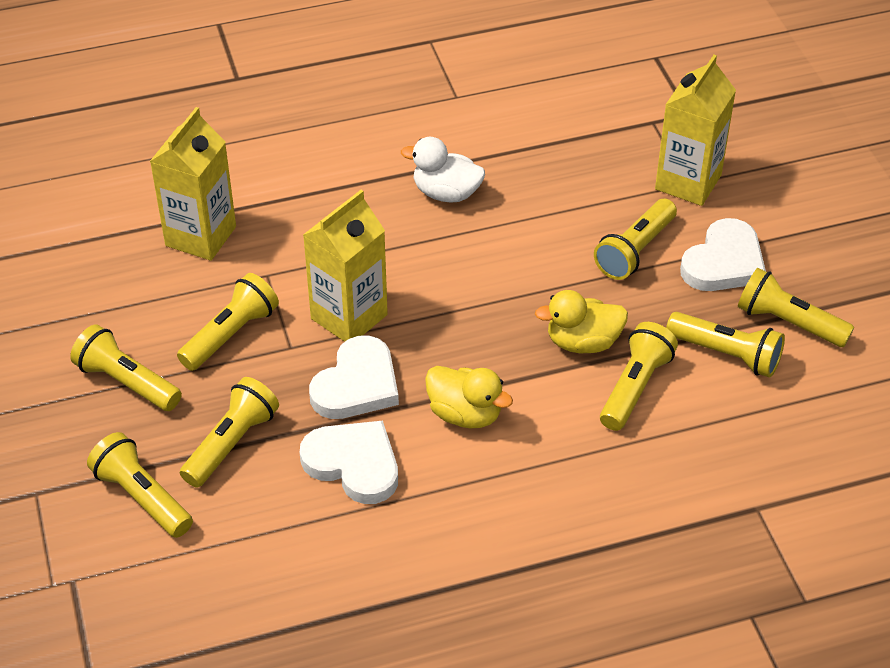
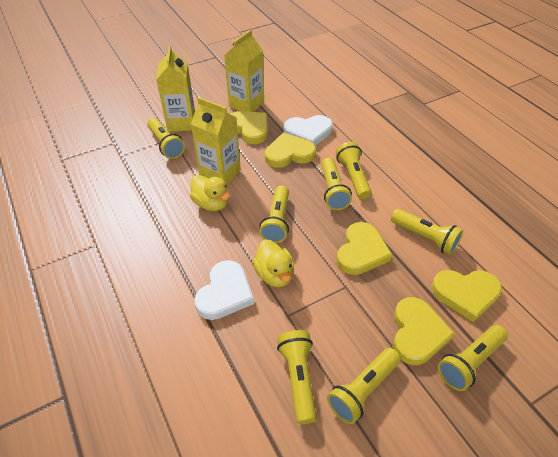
white duck: 1 -> 0
white heart: 3 -> 2
yellow heart: 0 -> 5

